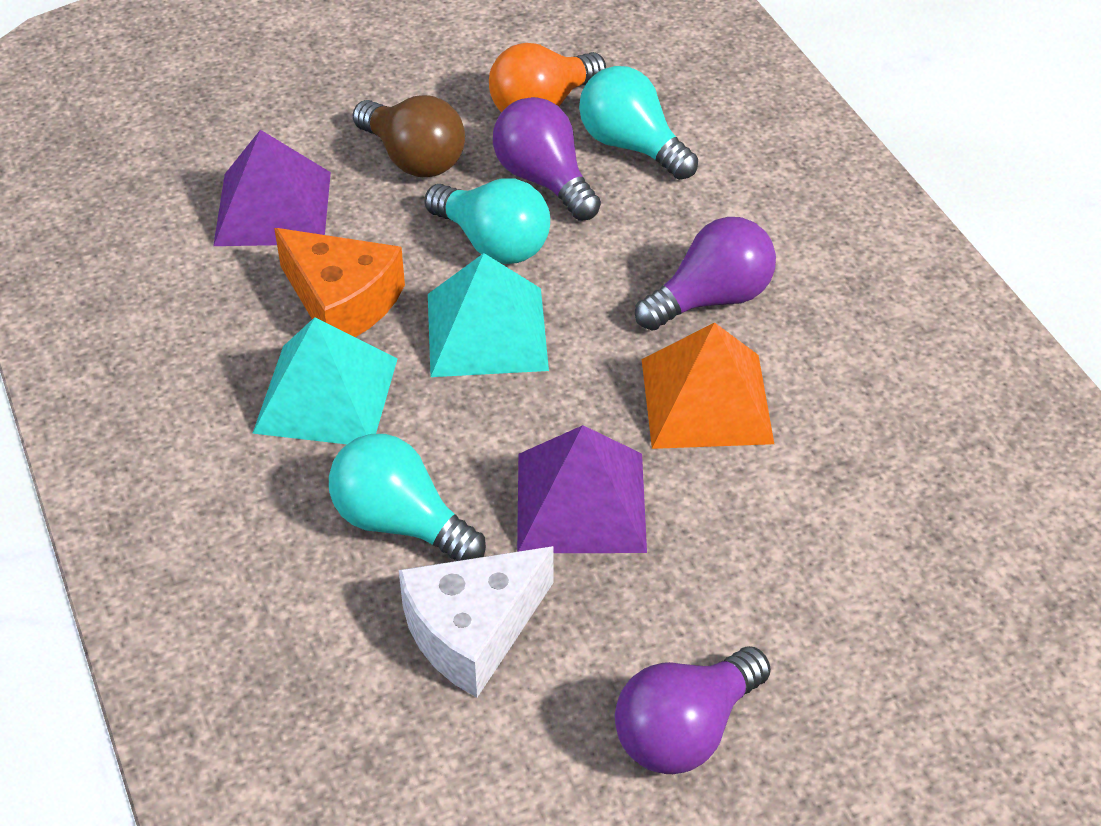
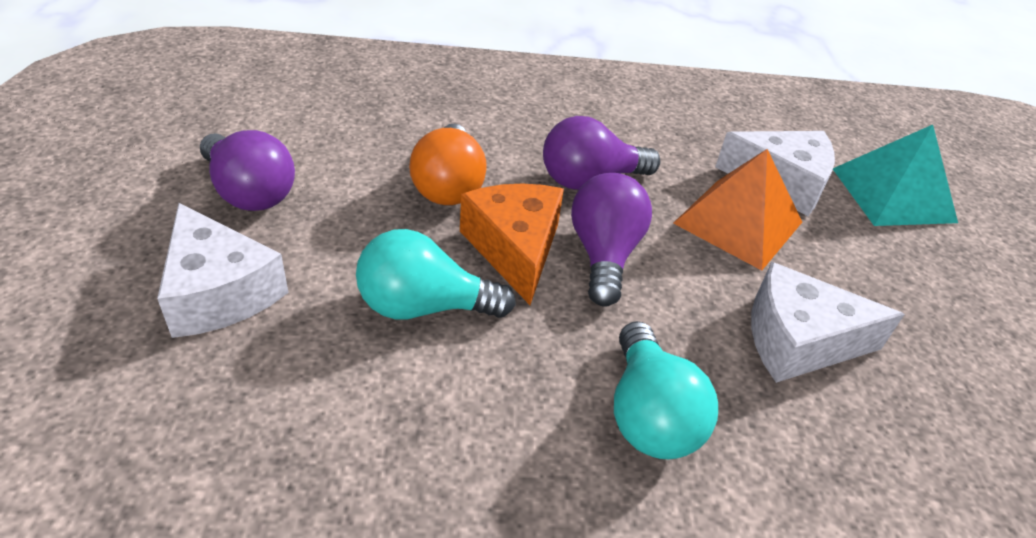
brown light bulb: 1 -> 0
purple pyramid: 2 -> 0
turquoise light bulb: 3 -> 2
turquoise pyramid: 2 -> 1
white cheese: 1 -> 3

